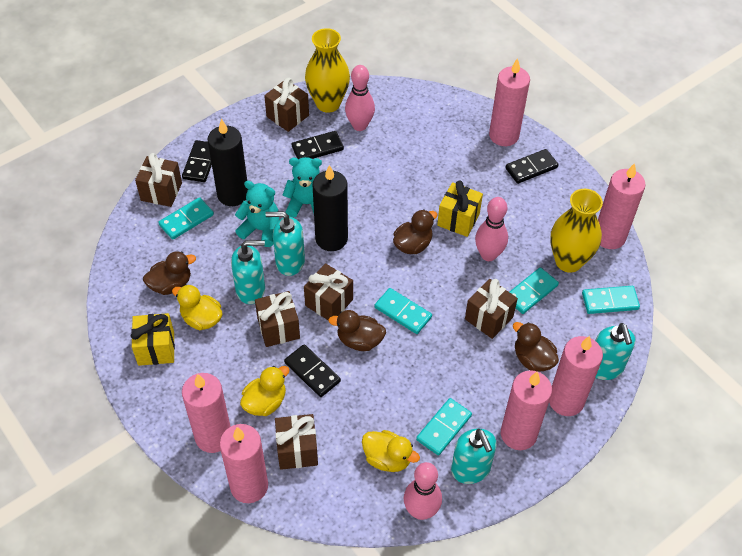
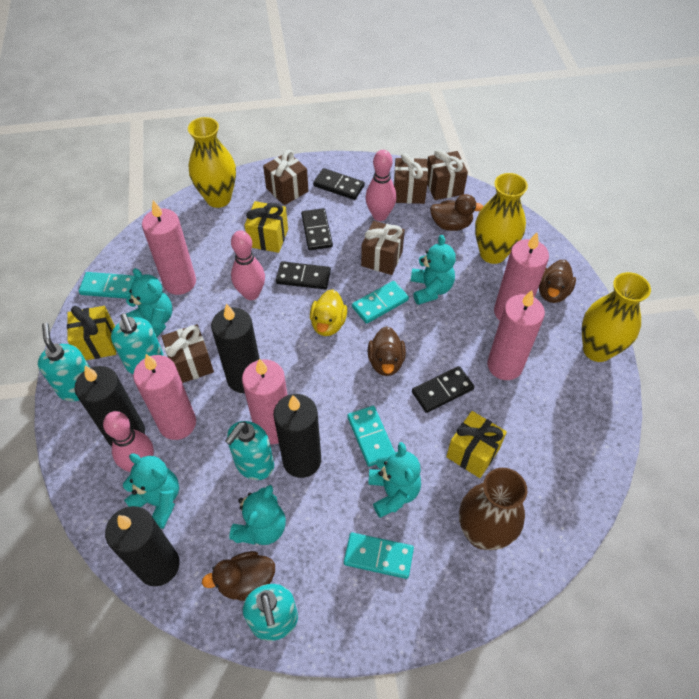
black candle: 2 -> 4
brown gift: 6 -> 5
brown vase: 0 -> 1
pink candle: 6 -> 5
turquoise domino: 5 -> 4
turquoise teddy bear: 2 -> 5
yellow duck: 3 -> 1
yellow gift: 2 -> 3
yellow vase: 2 -> 3

